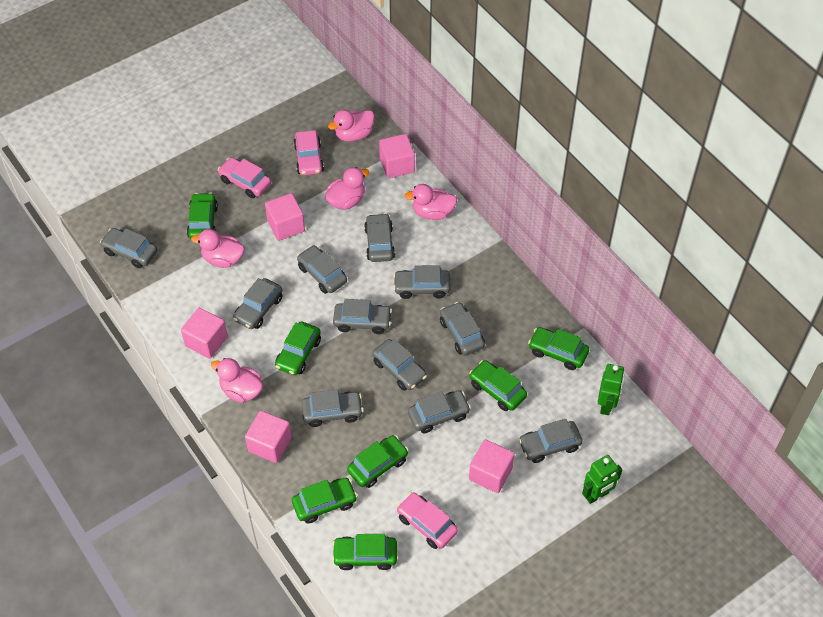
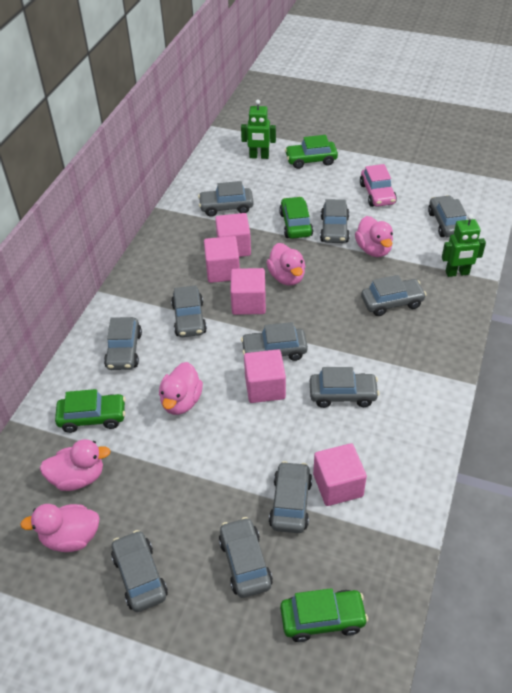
green car: 7 -> 4
pink car: 3 -> 1

